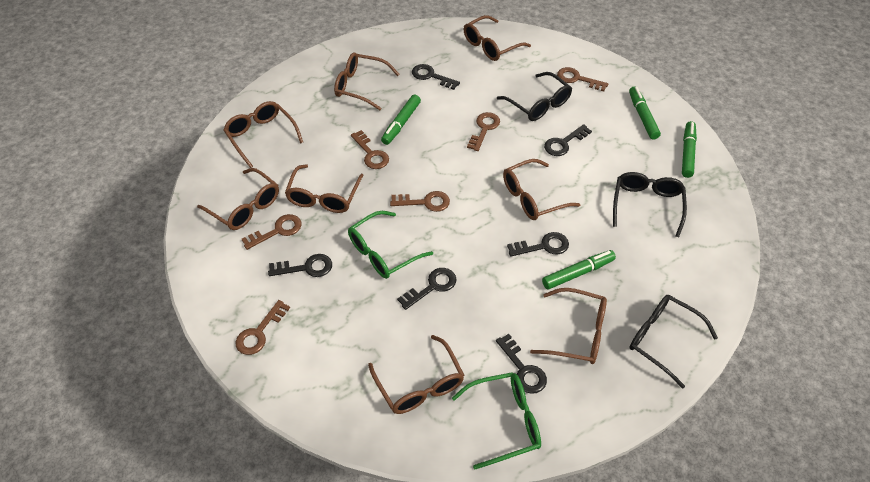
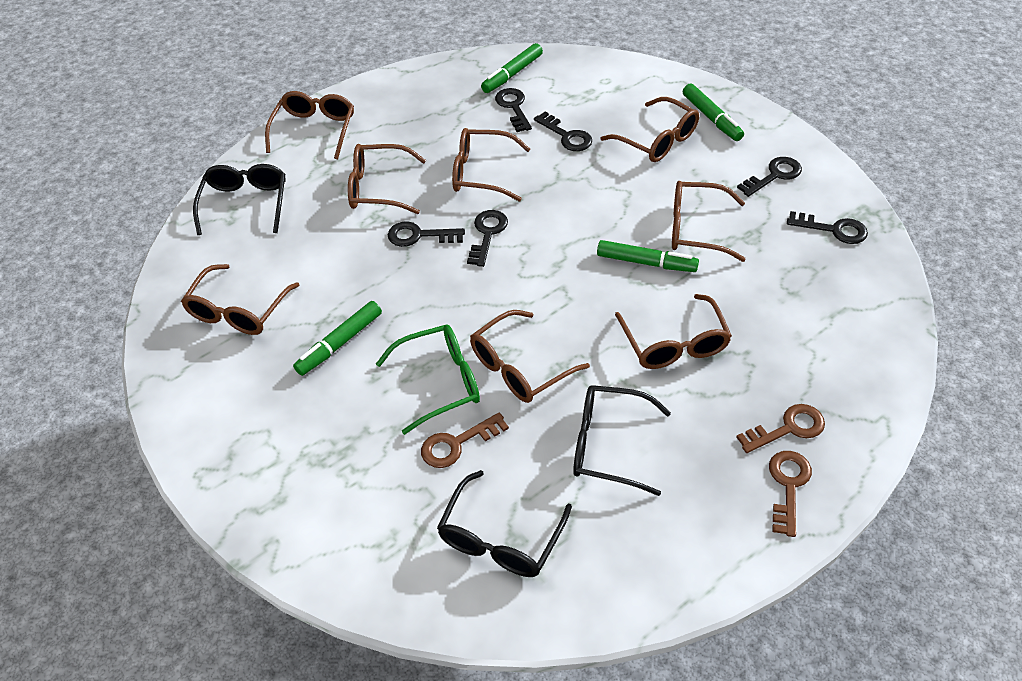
brown key: 6 -> 3
green glasses: 2 -> 1

